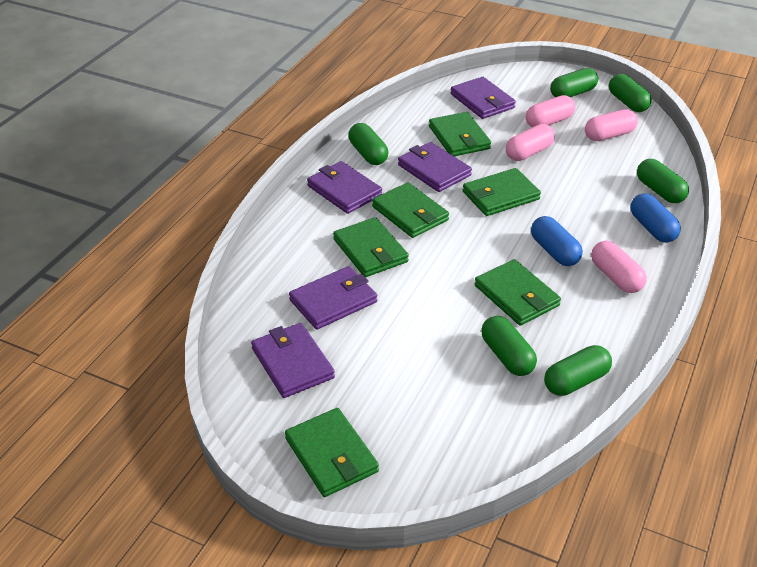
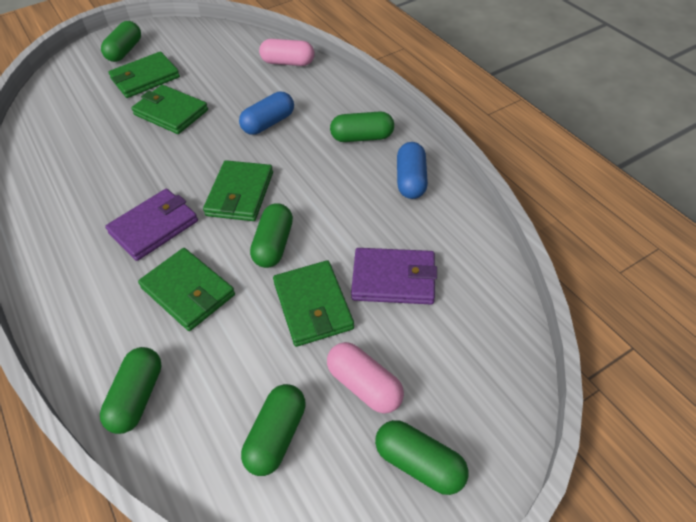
green wallet: 6 -> 5
pink capsule: 4 -> 2
purple wallet: 5 -> 2

